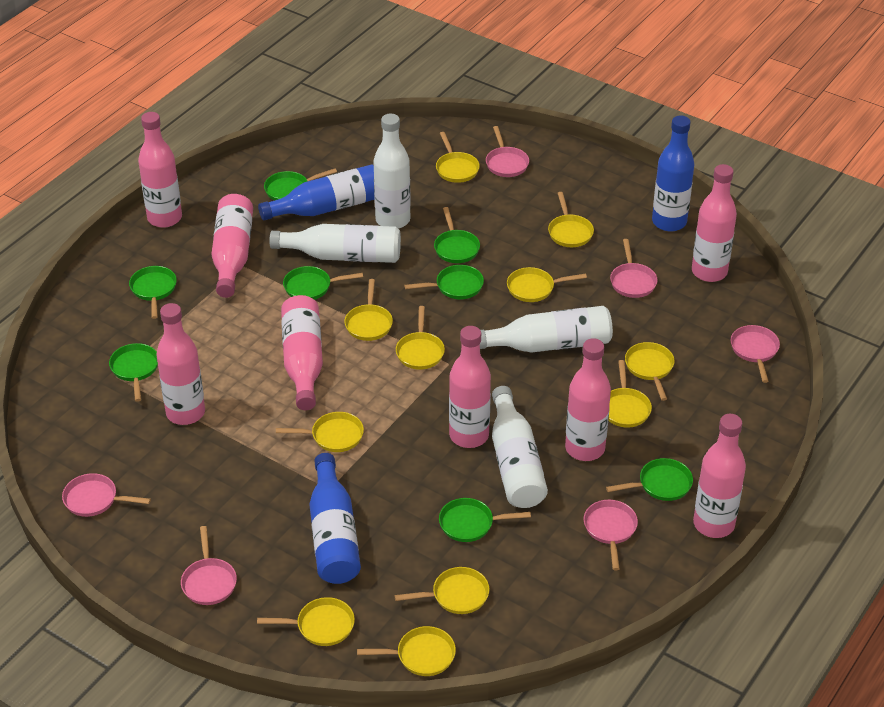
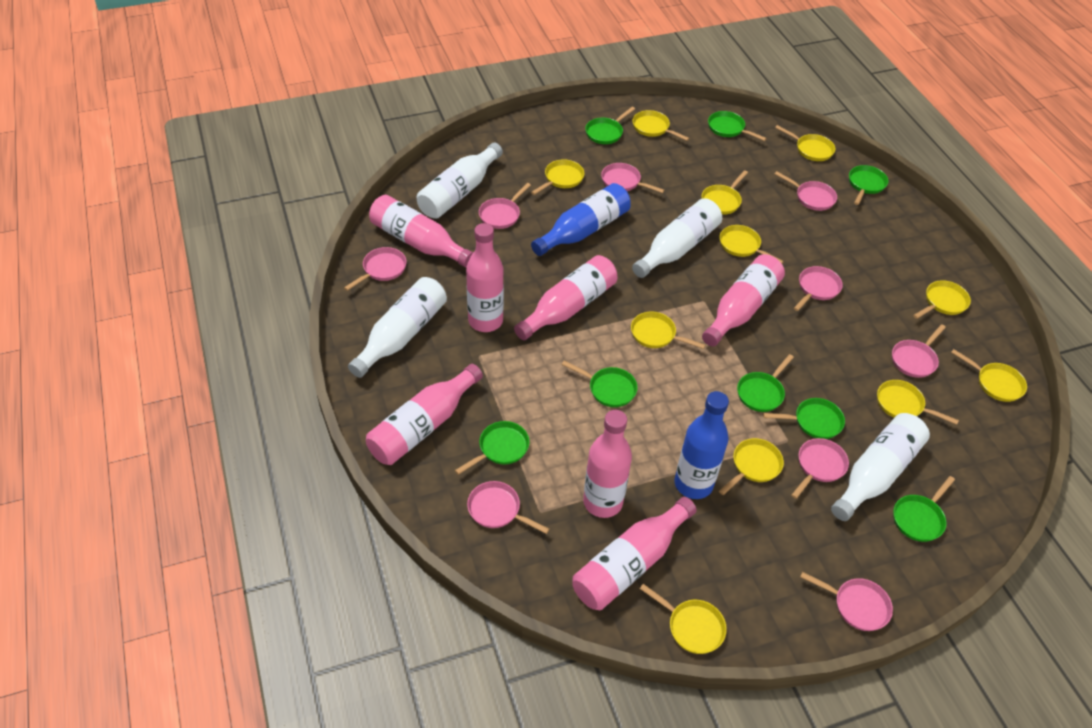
blue bottle: 3 -> 2
pink bottle: 8 -> 7
pink pan: 6 -> 9

